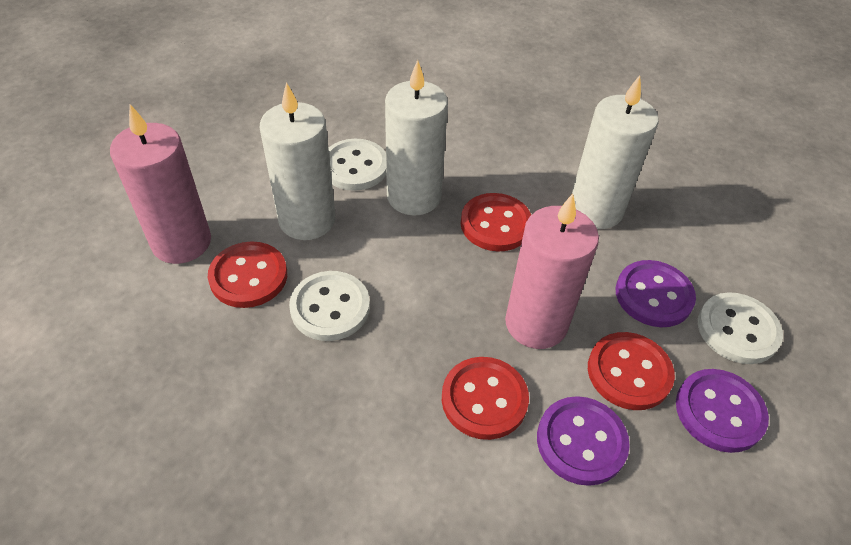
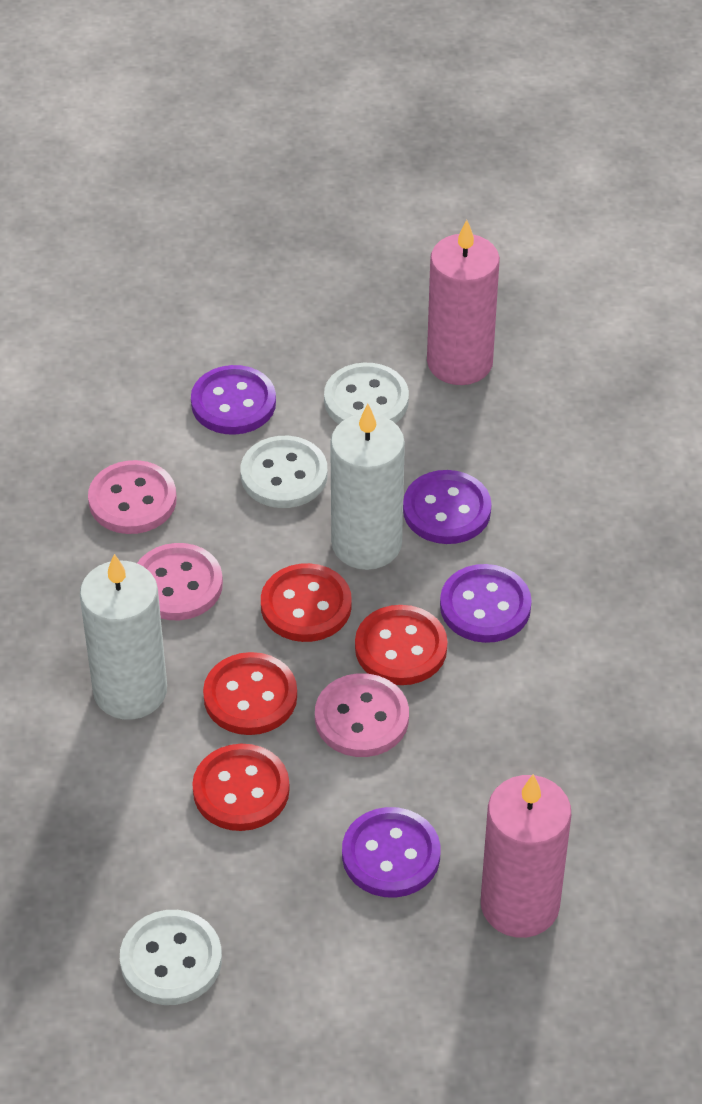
pink button: 0 -> 3
purple button: 3 -> 4
white candle: 3 -> 2

